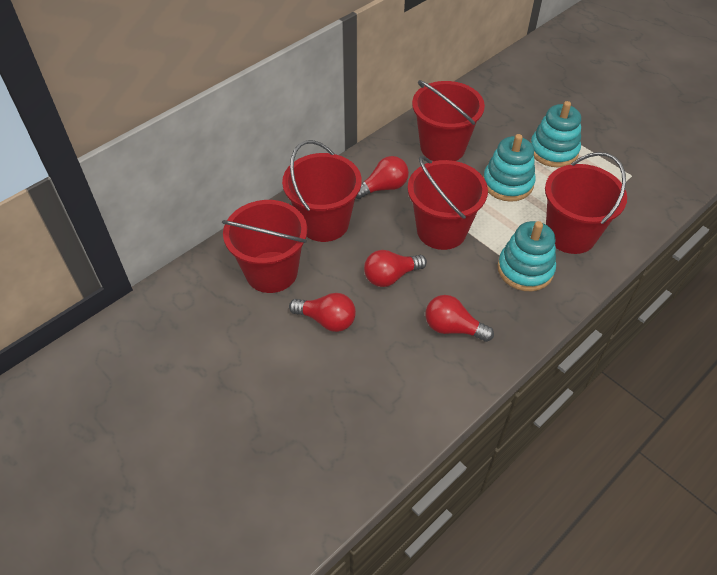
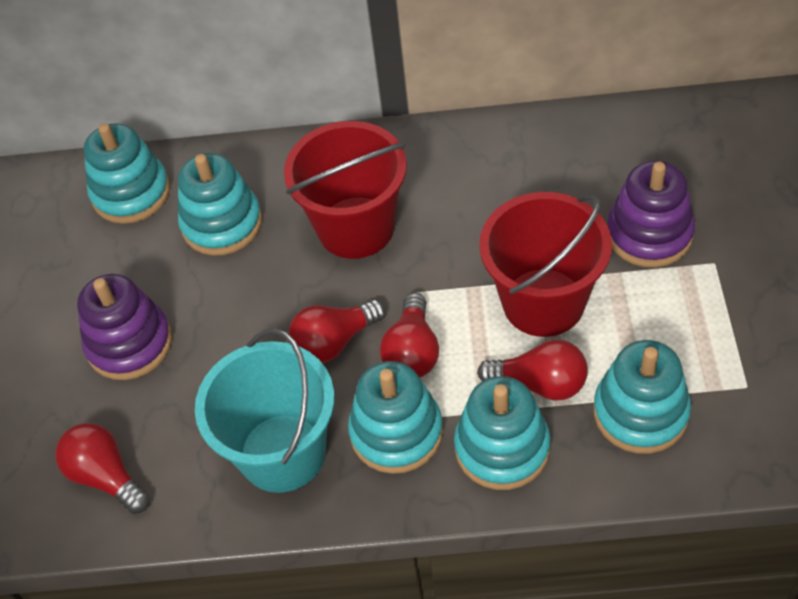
purple stacking toy: 0 -> 2
red bucket: 5 -> 2
turquoise bucket: 0 -> 1
turquoise stacking toy: 3 -> 5

